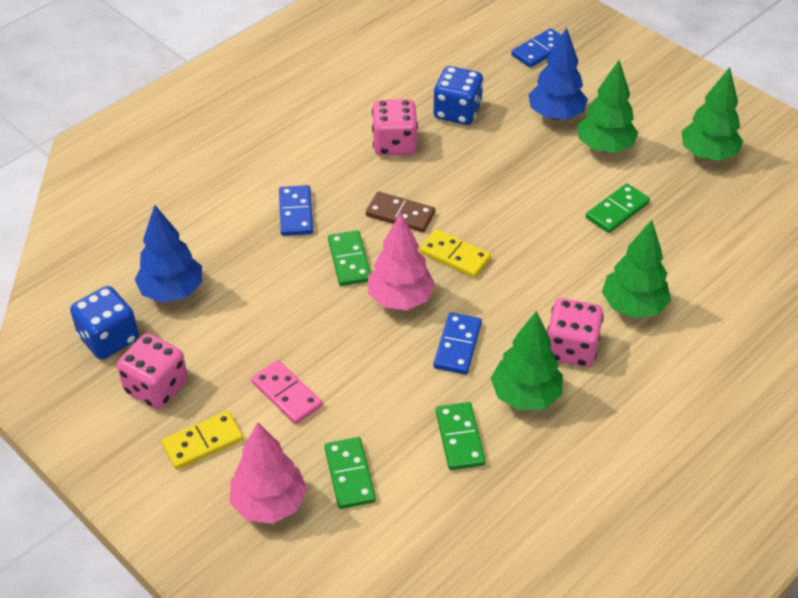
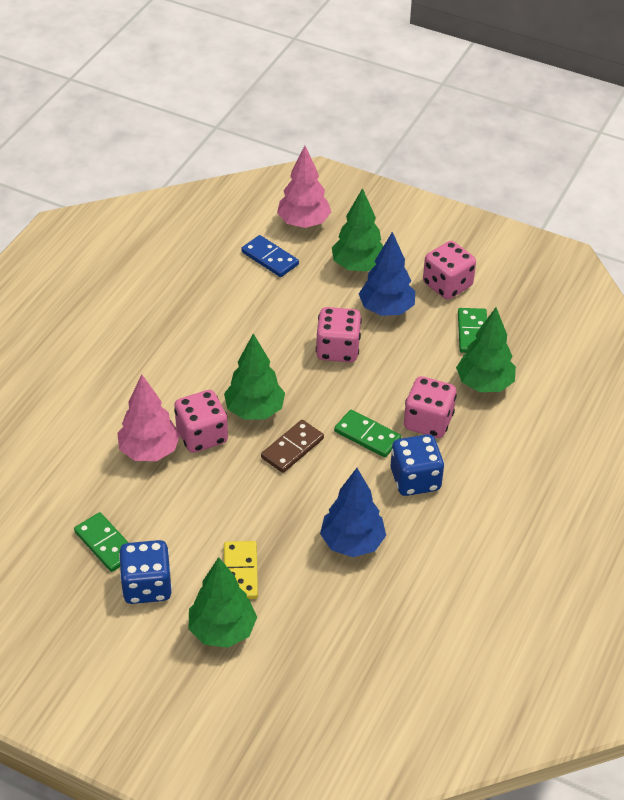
blue domino: 3 -> 1
green domino: 4 -> 3
pink dice: 3 -> 4
pink domino: 1 -> 0
yellow domino: 2 -> 1

